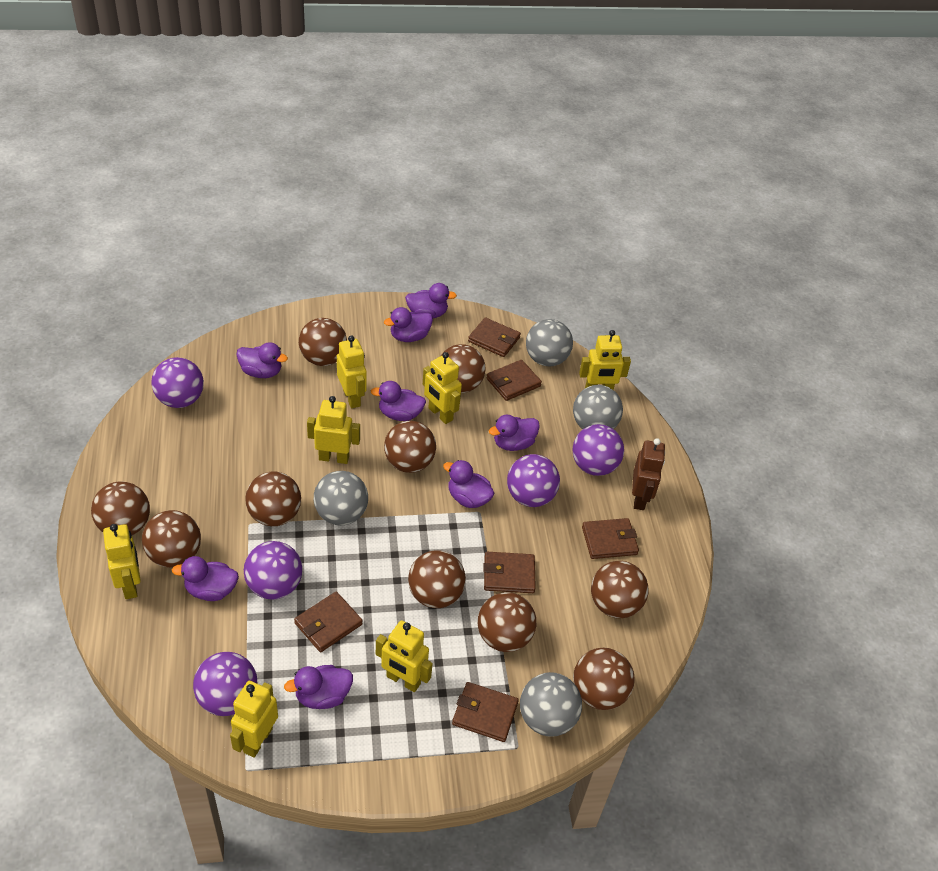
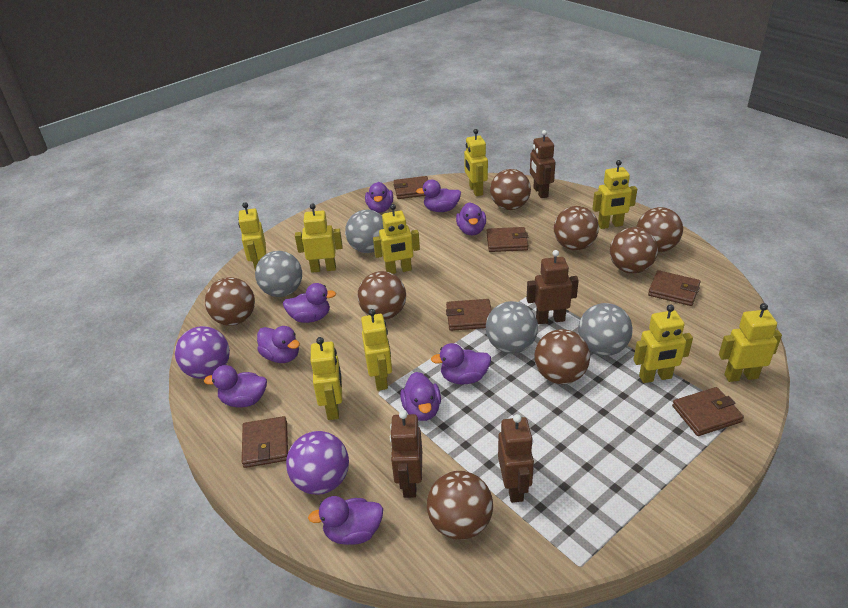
brown ball: 10 -> 8
brown robot: 1 -> 4
purple ball: 5 -> 2
purple duck: 8 -> 9
yellow robot: 7 -> 9

